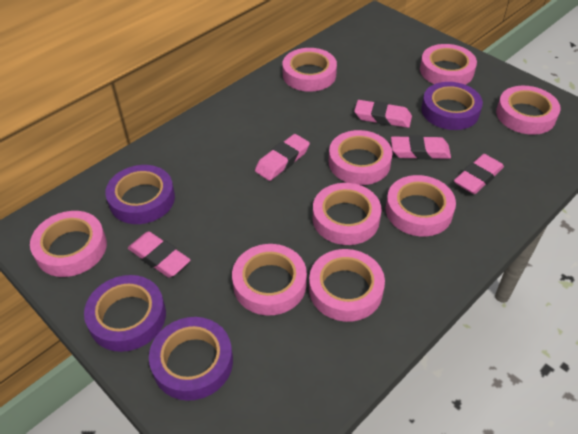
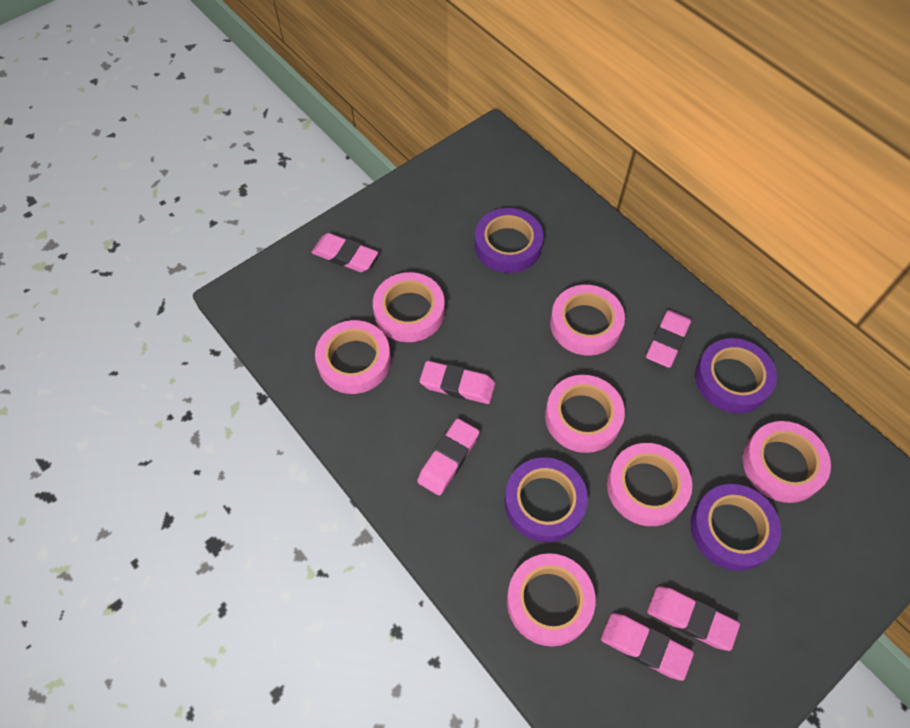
pink eraser: 5 -> 6
pink tape: 9 -> 7

